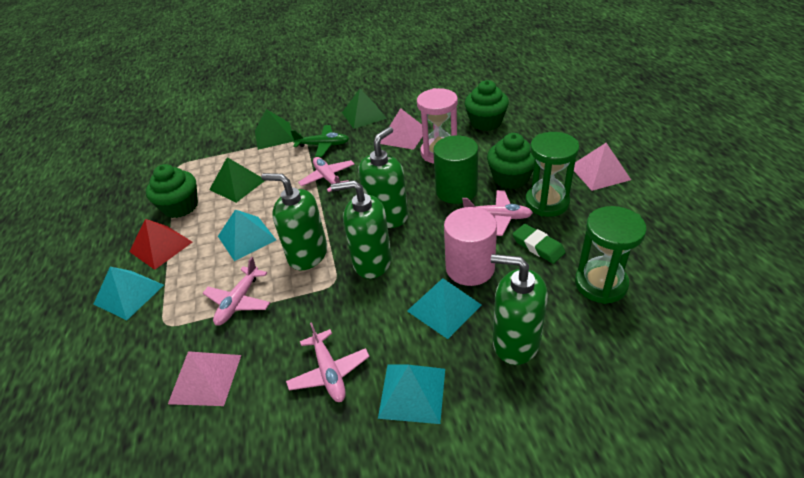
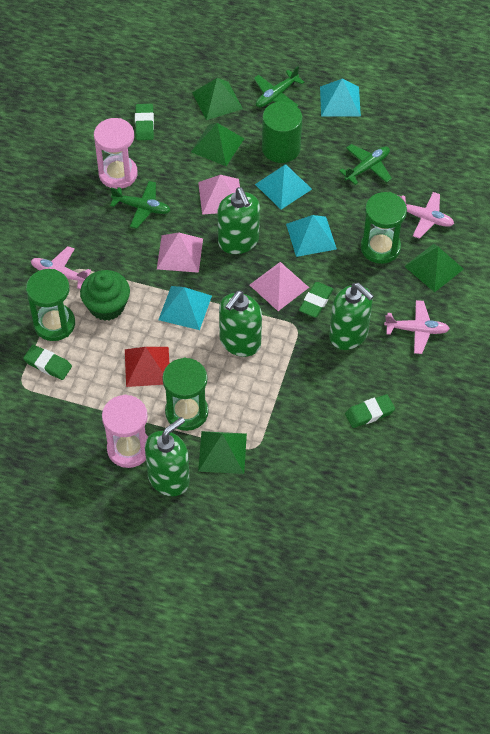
green cupcake: 3 -> 1
green eraser: 1 -> 4
green hourglass: 2 -> 3
green plane: 1 -> 3
green pyramid: 3 -> 4
pink cylinder: 1 -> 0
pink hourglass: 1 -> 2
pink plane: 4 -> 3

